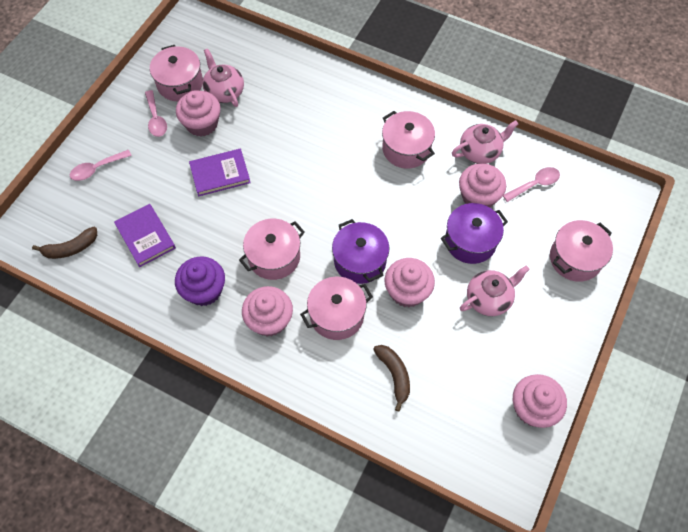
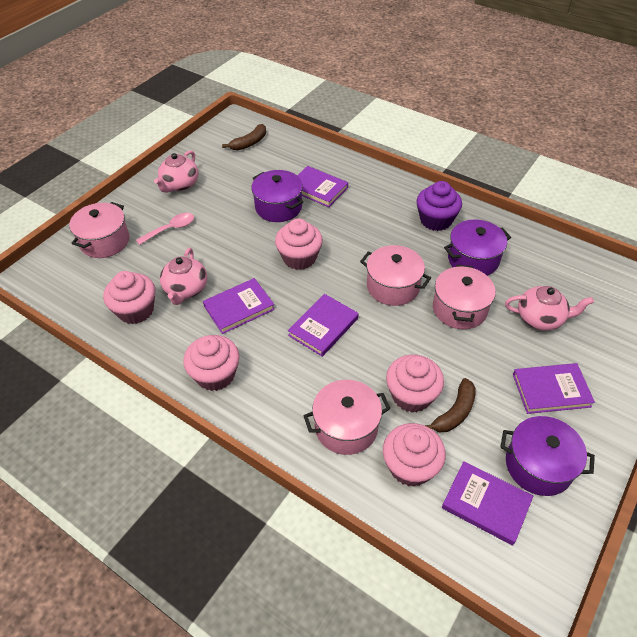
pink pot: 5 -> 4
pink spoon: 3 -> 1
purple book: 2 -> 5
purple pot: 2 -> 3

